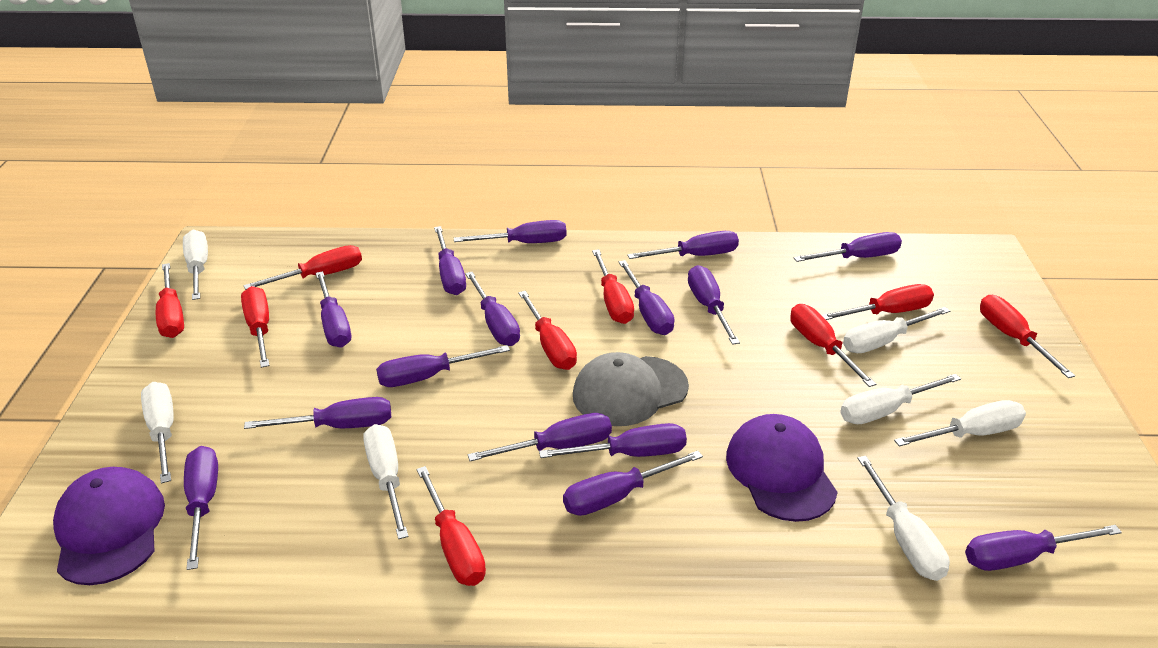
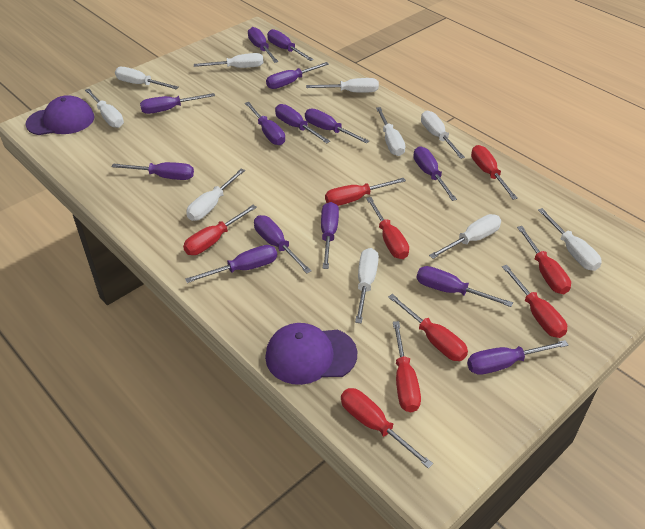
grey cap: 1 -> 0
purple screwdriver: 15 -> 14
white screwdriver: 7 -> 10

